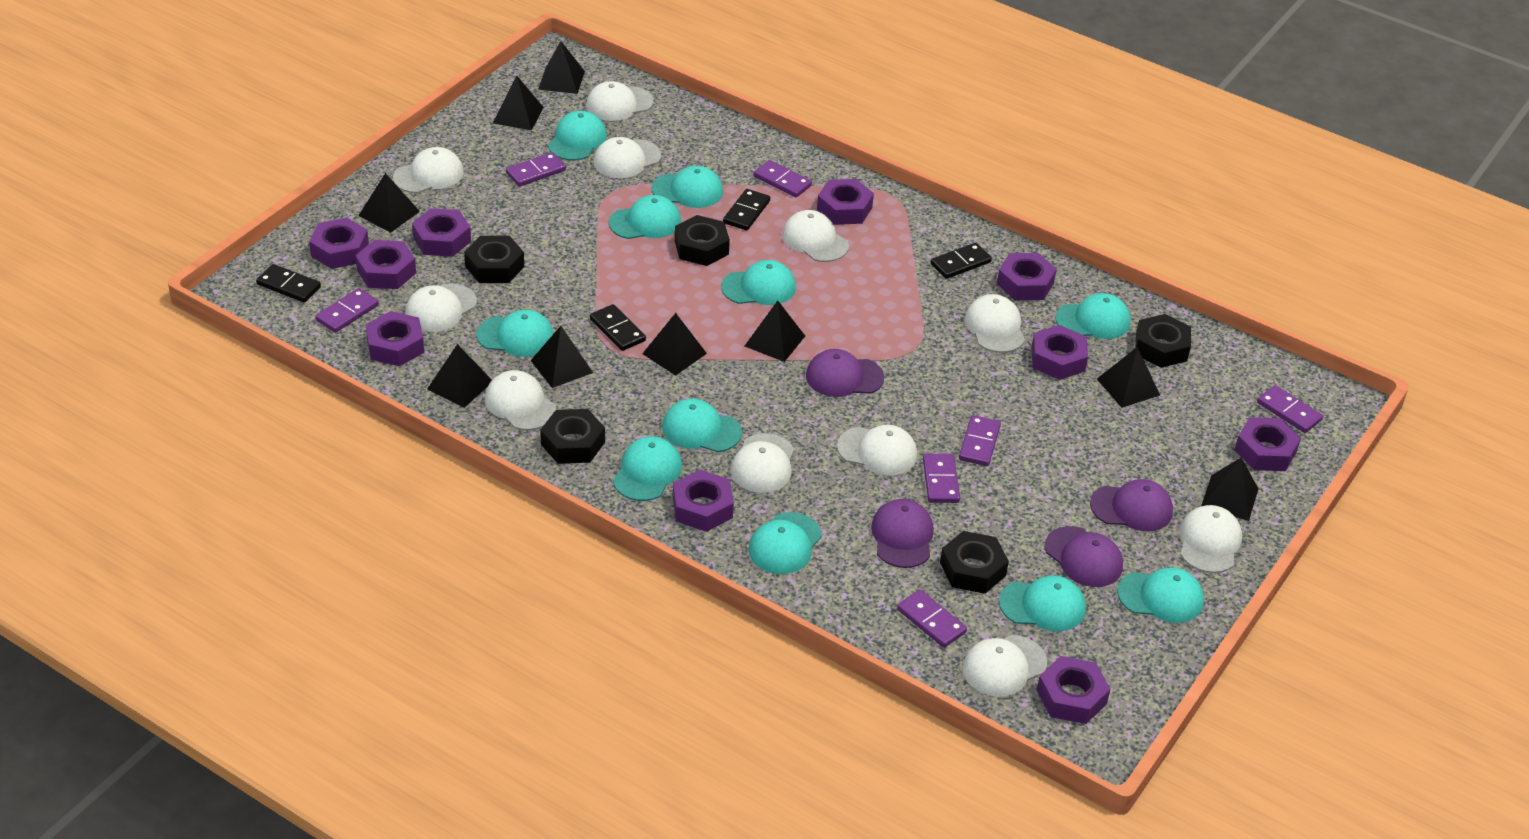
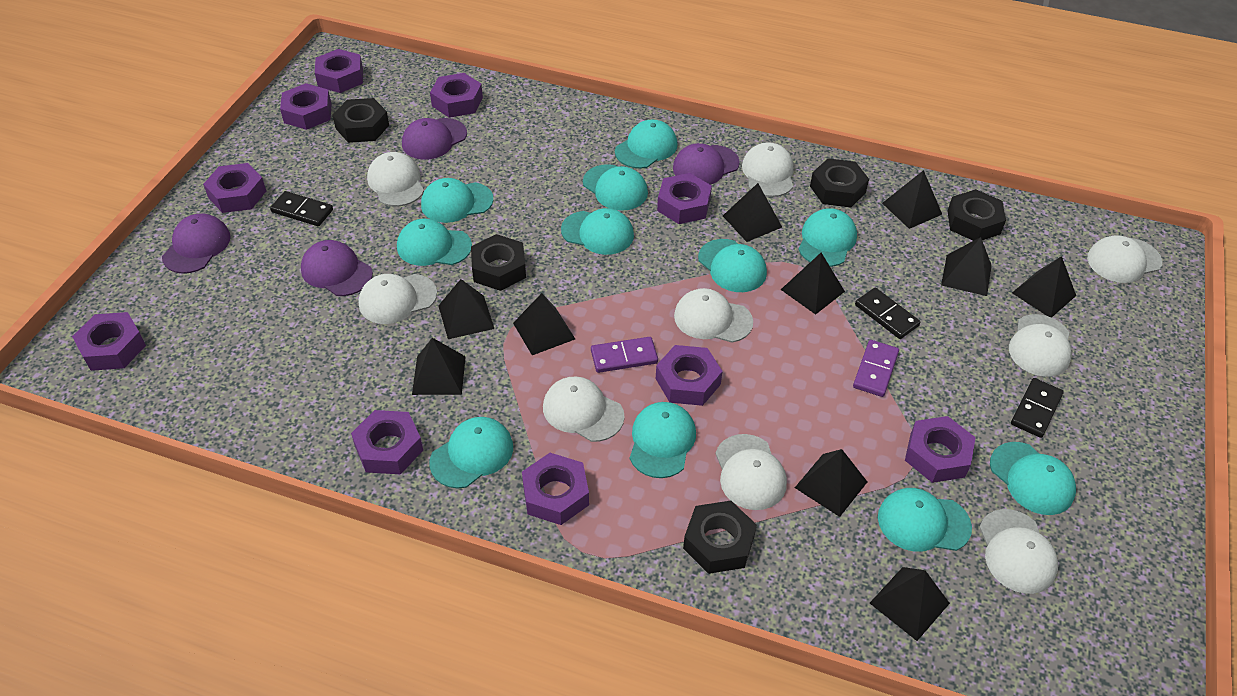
black domino: 4 -> 3
black pyramid: 9 -> 10
purple domino: 7 -> 2
white cap: 11 -> 9

